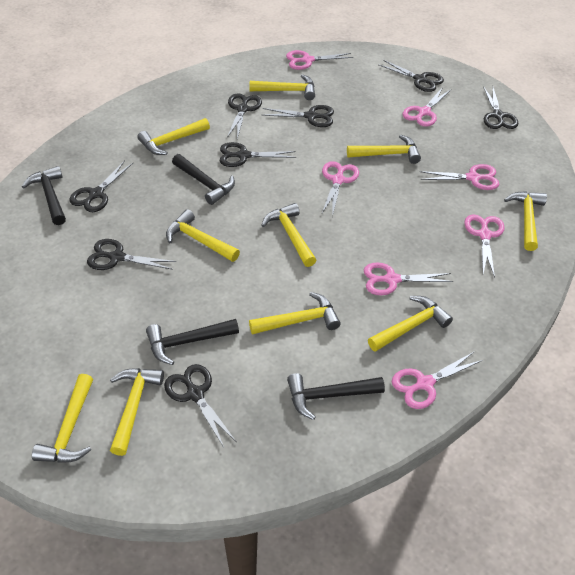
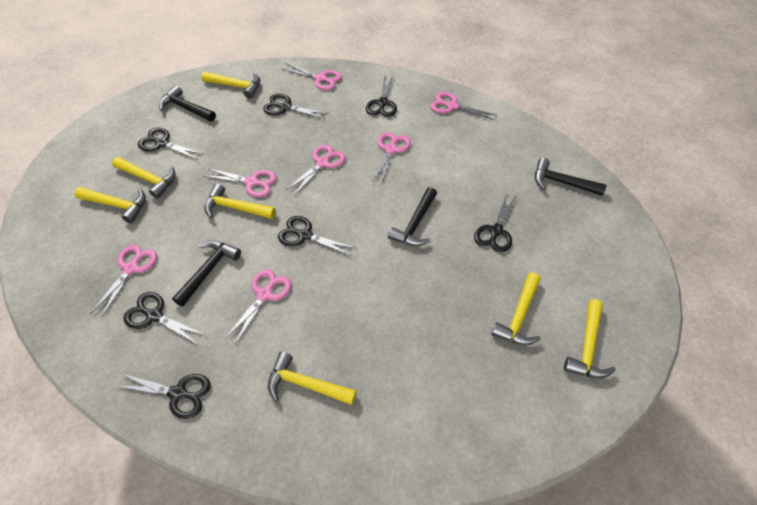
black scissors: 8 -> 7
yellow hammer: 10 -> 7

